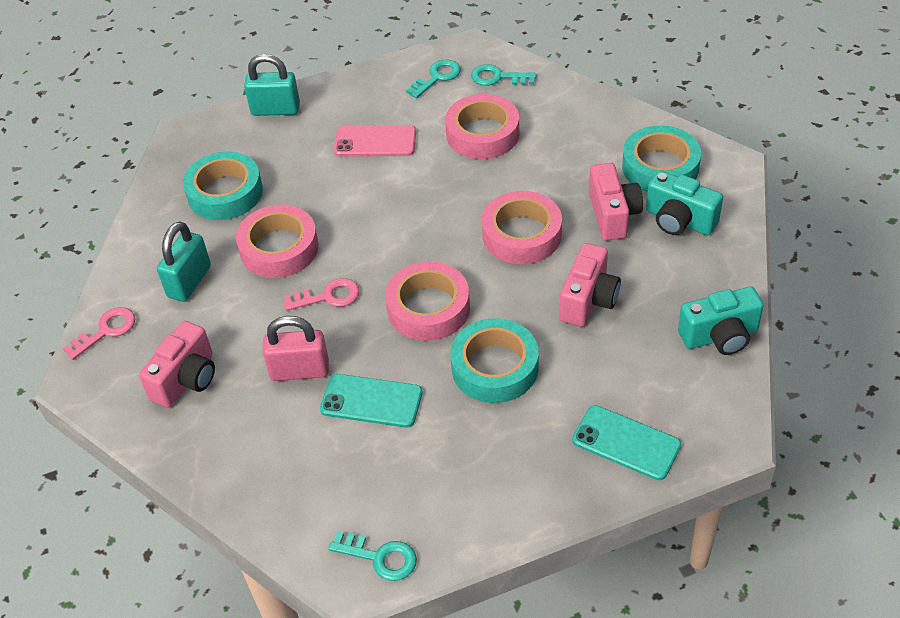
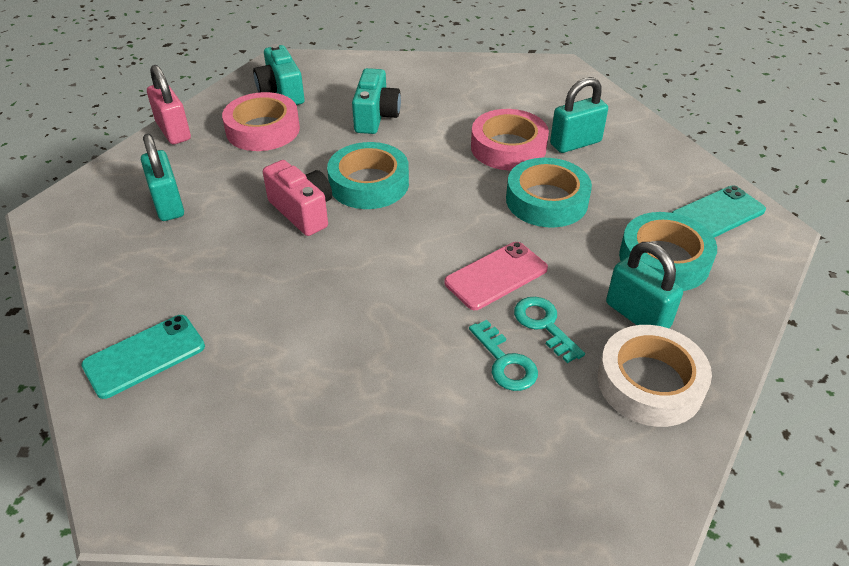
pink camera: 3 -> 1
pink key: 2 -> 0
pink tape: 4 -> 2
turquoise key: 3 -> 2
turquoise padlock: 2 -> 3
white tape: 0 -> 1

